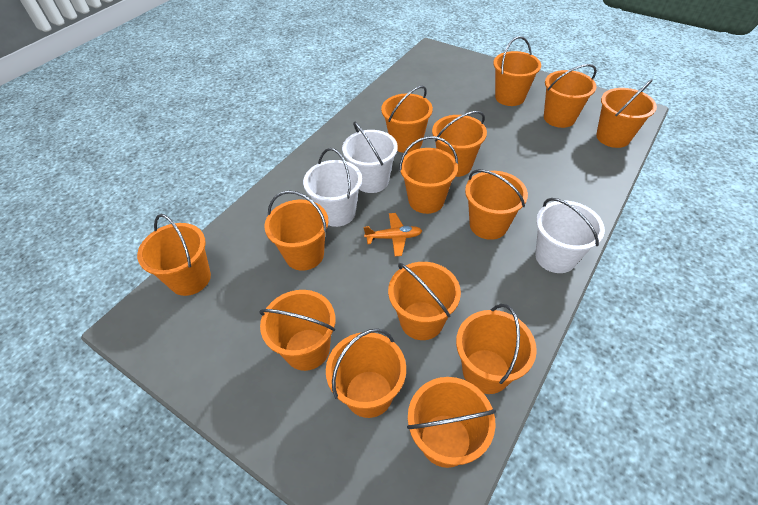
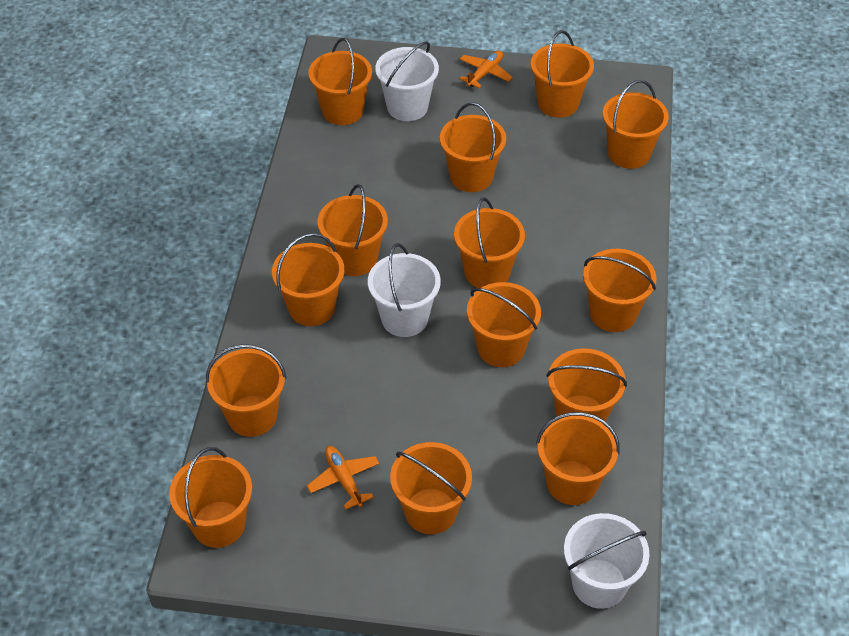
orange plane: 1 -> 2

